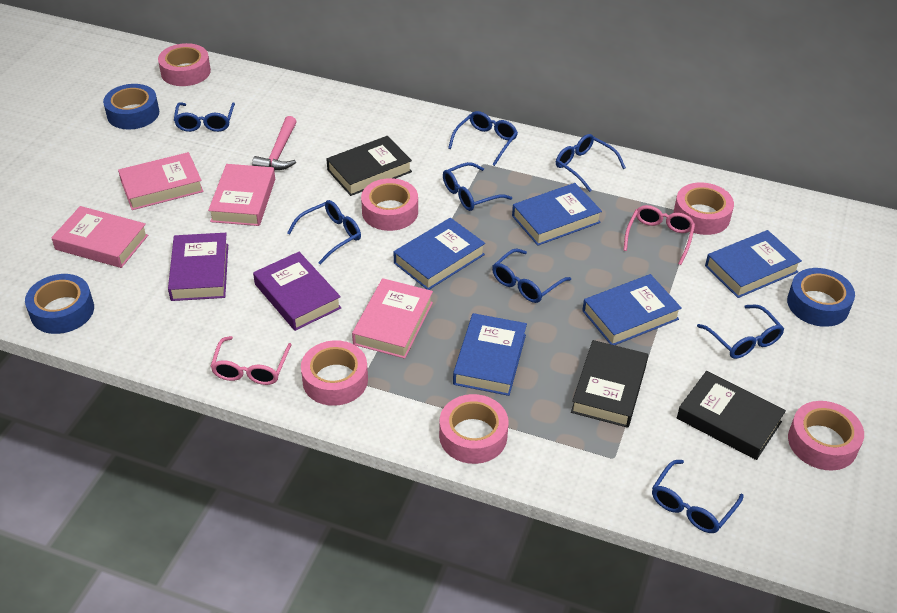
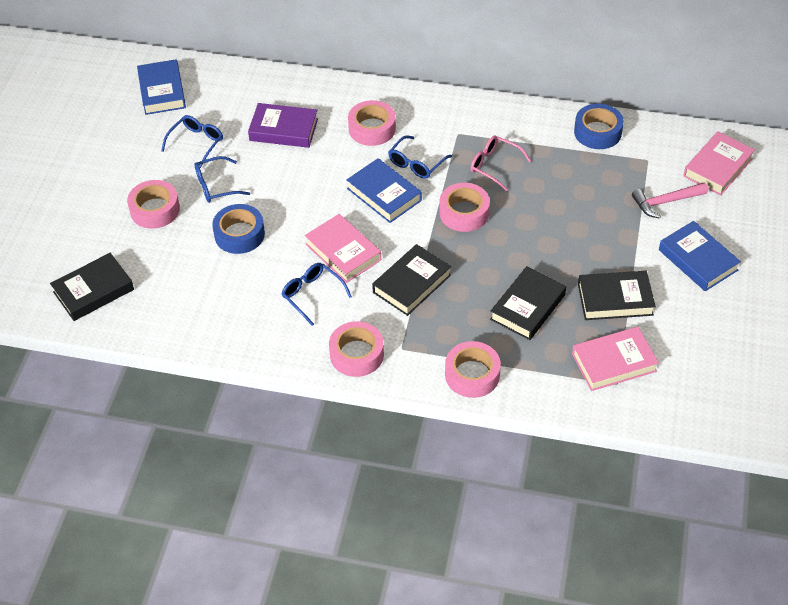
black book: 3 -> 4
blue book: 5 -> 3
blue glasses: 8 -> 4
blue tape: 3 -> 2
pink book: 4 -> 3
pink glasses: 2 -> 1
pink tape: 6 -> 5
purple book: 2 -> 1

